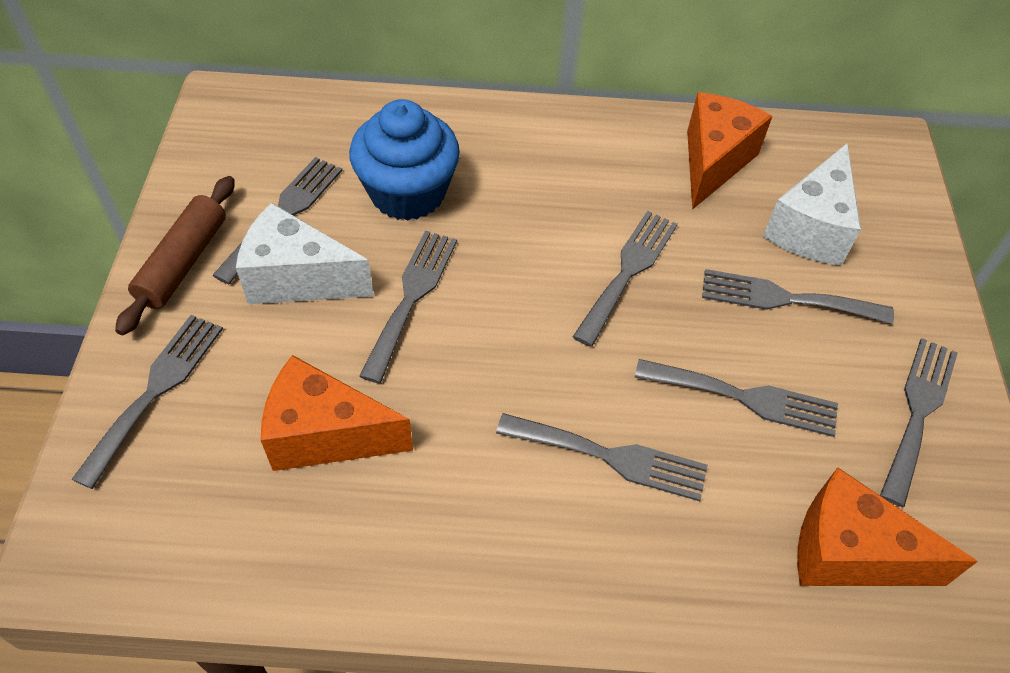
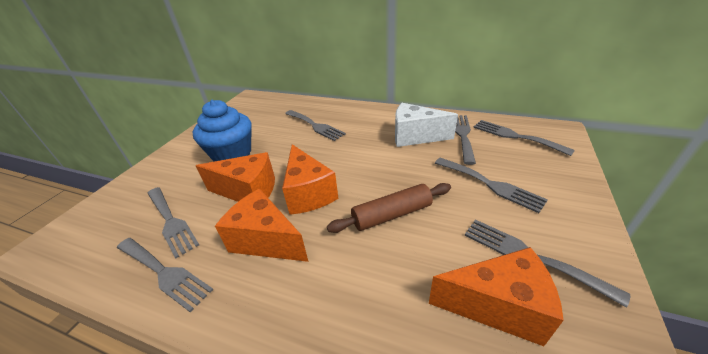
grey fork: 8 -> 7
orange cheese: 3 -> 4
white cheese: 2 -> 1

